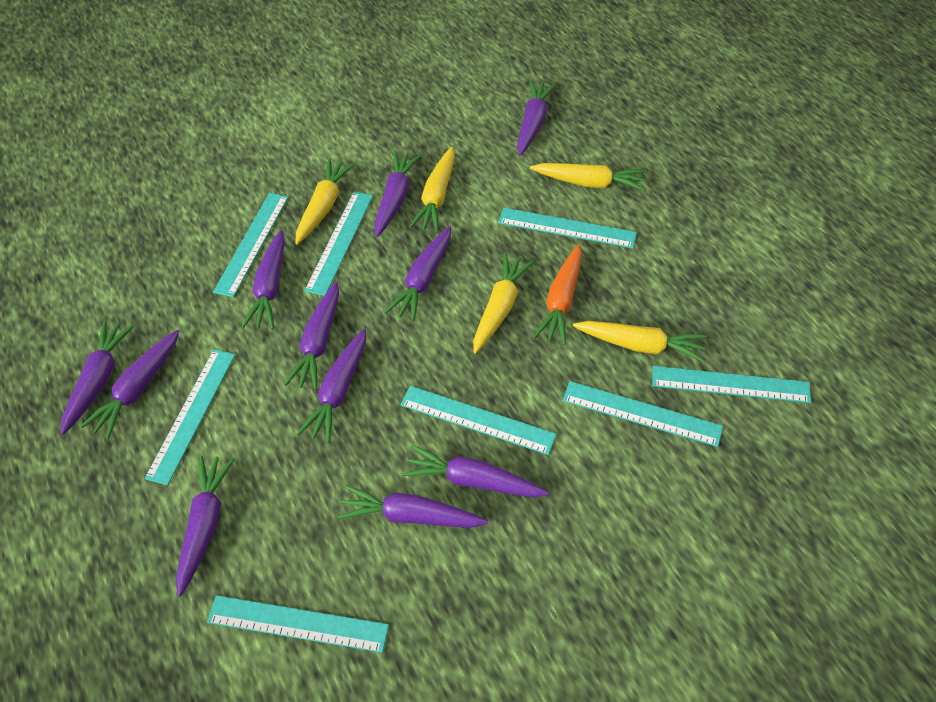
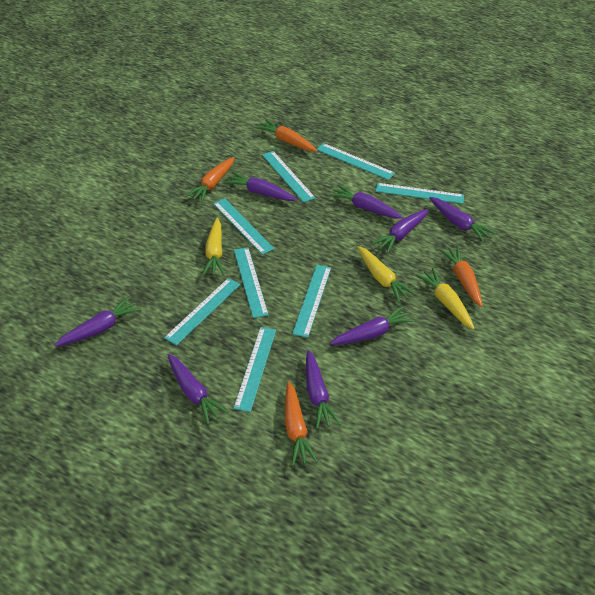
orange carrot: 1 -> 4
purple carrot: 11 -> 8
yellow carrot: 5 -> 3

